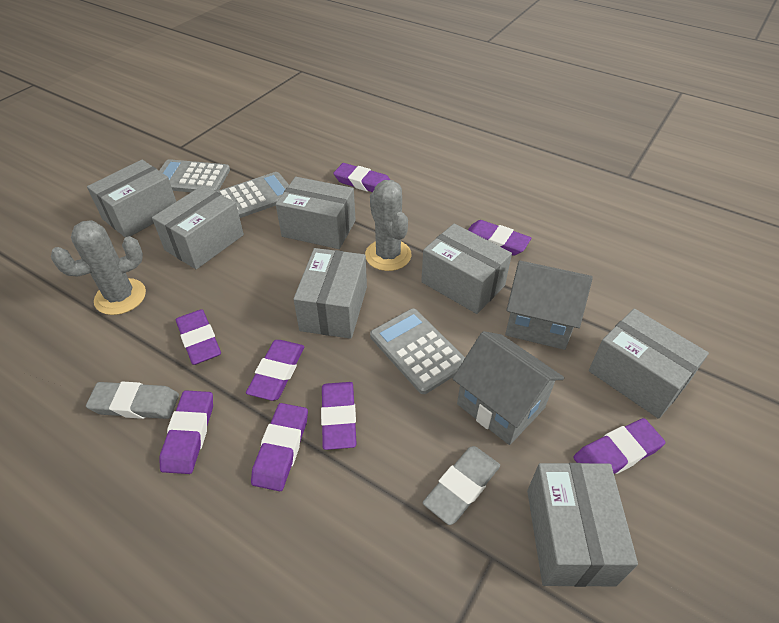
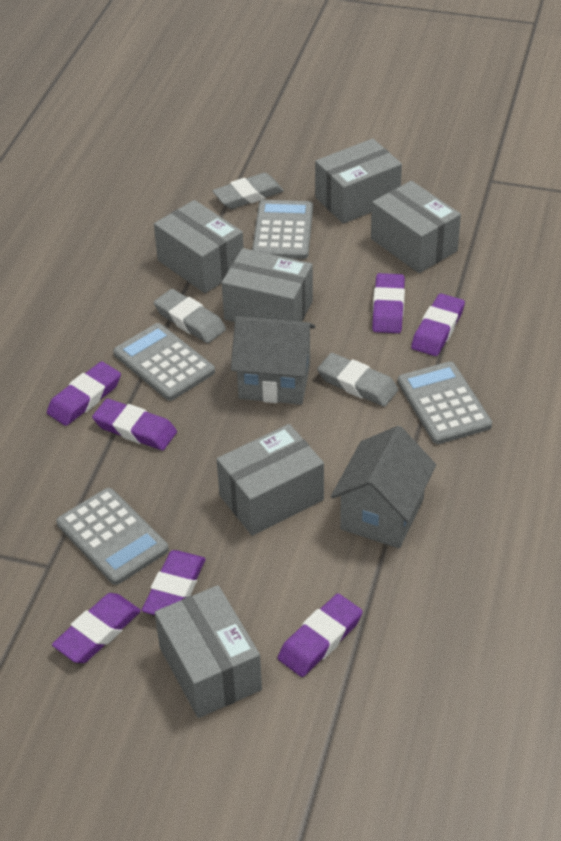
grey box: 7 -> 6
grey cactus: 2 -> 0
grey calculator: 3 -> 4
grey eraser: 2 -> 3
purple eraser: 8 -> 7

